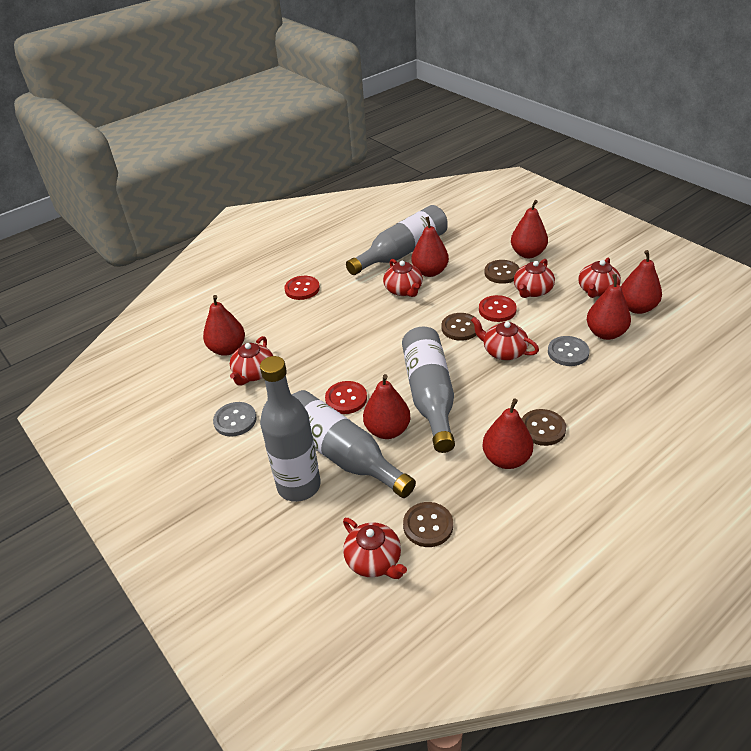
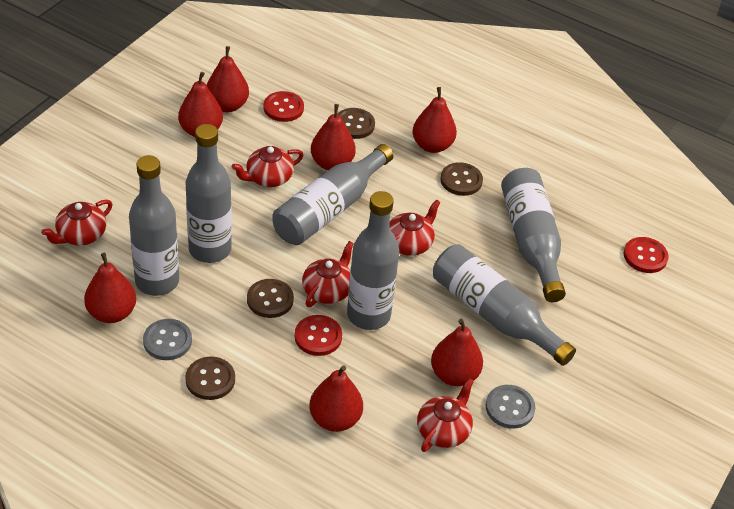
grey bottle: 4 -> 6
red teapot: 6 -> 5

